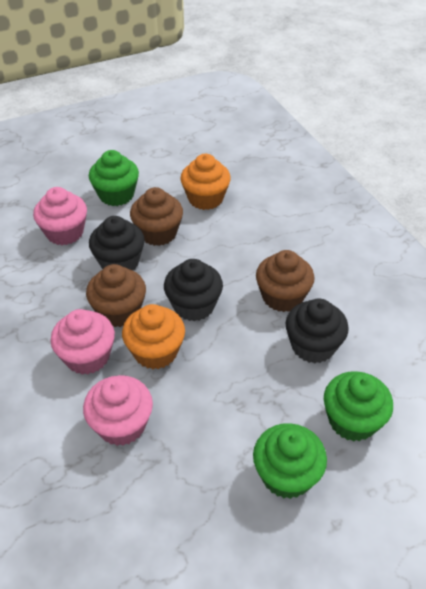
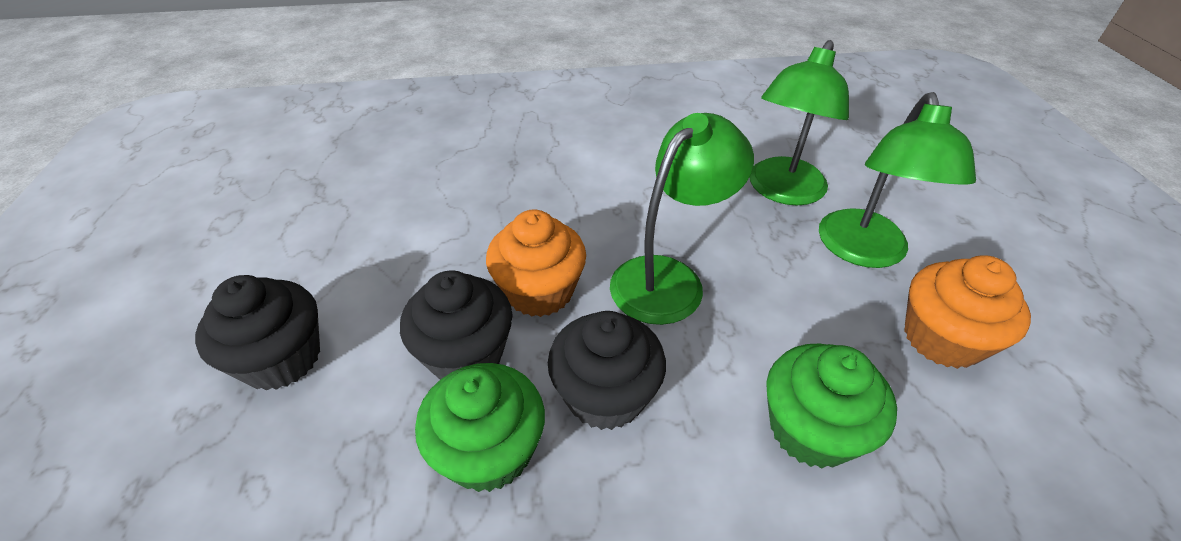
brown cupcake: 3 -> 0
green cupcake: 3 -> 2
green lamp: 0 -> 3
pink cupcake: 3 -> 0

